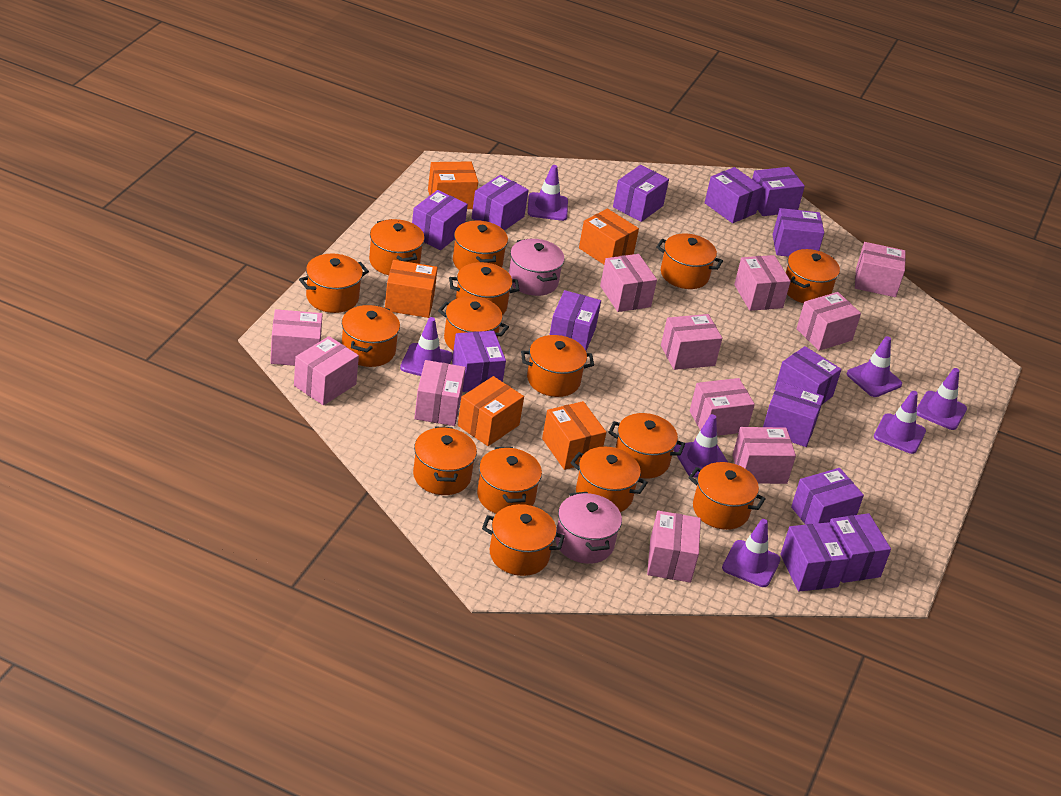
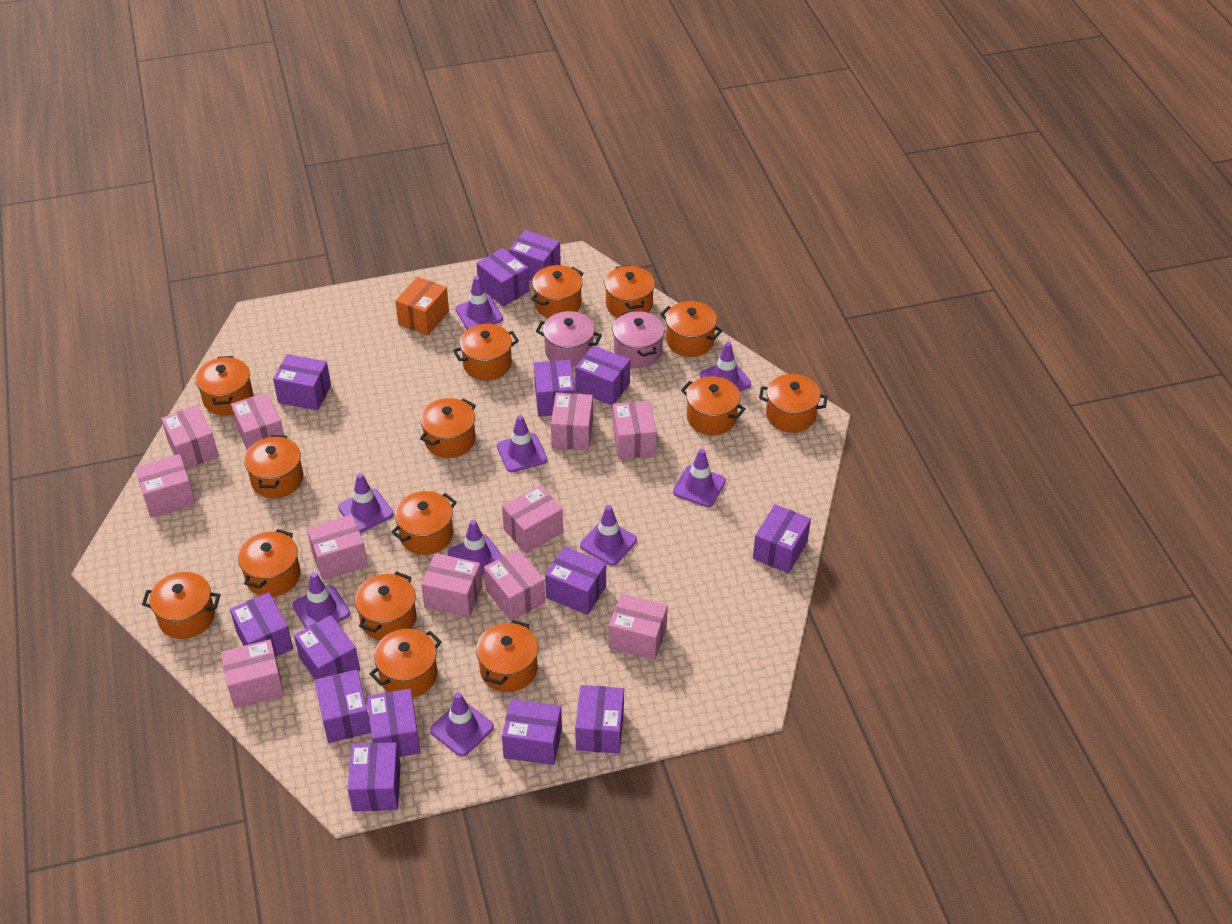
orange box: 5 -> 1
purple box: 13 -> 14
purple traffic cone: 7 -> 9

